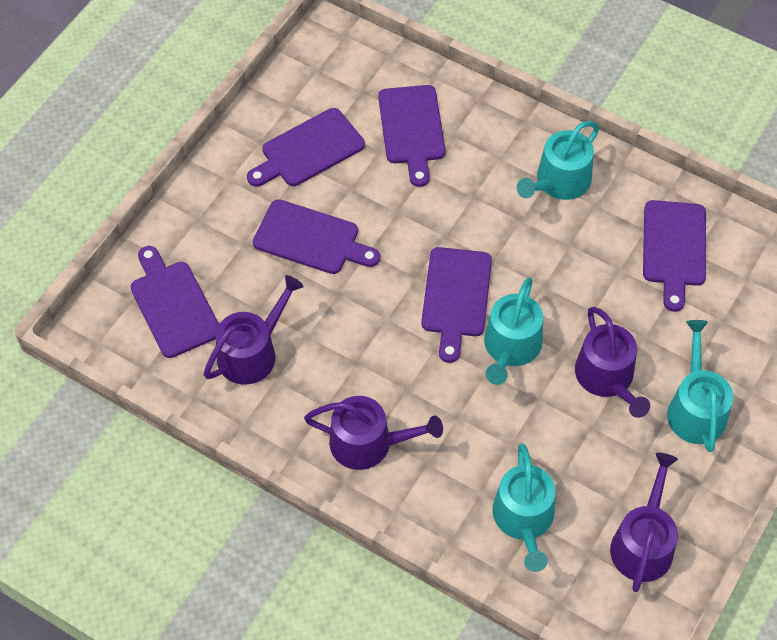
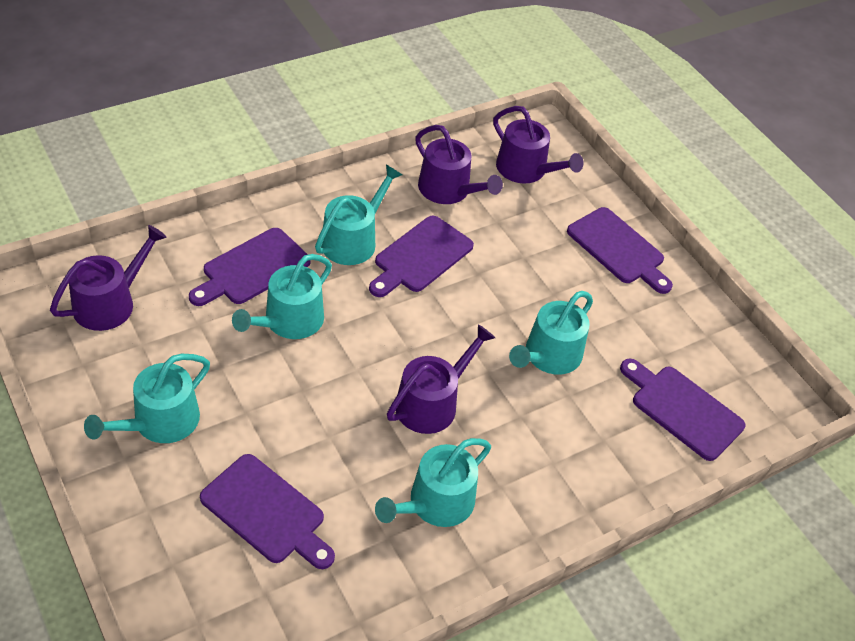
purple cutting board: 6 -> 5
turquoise watering can: 4 -> 5

